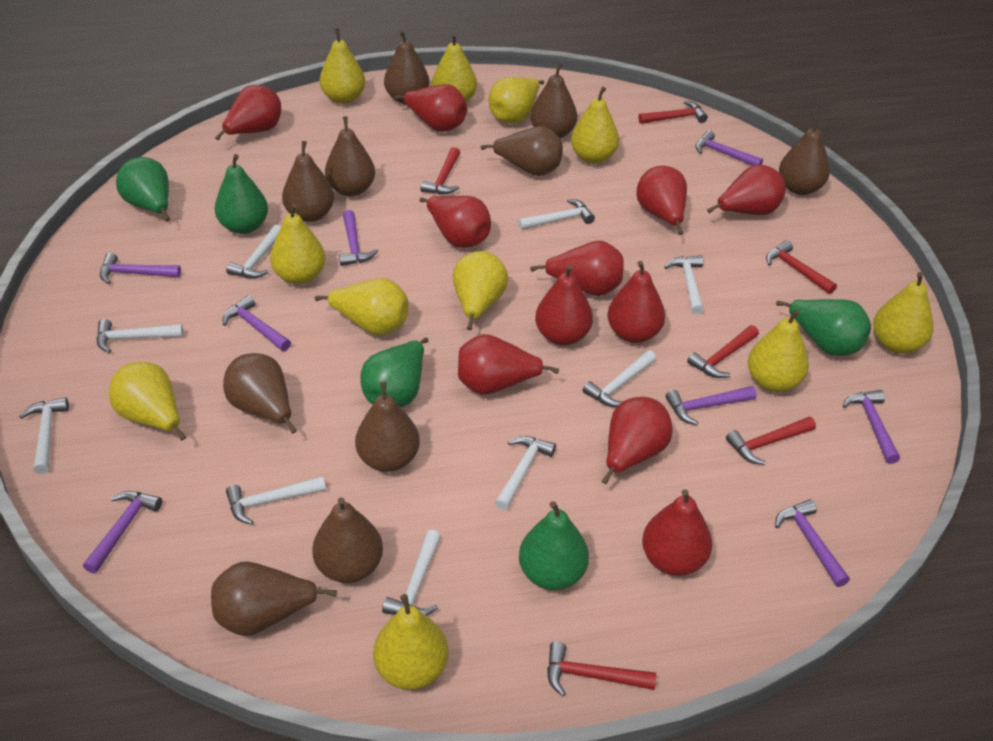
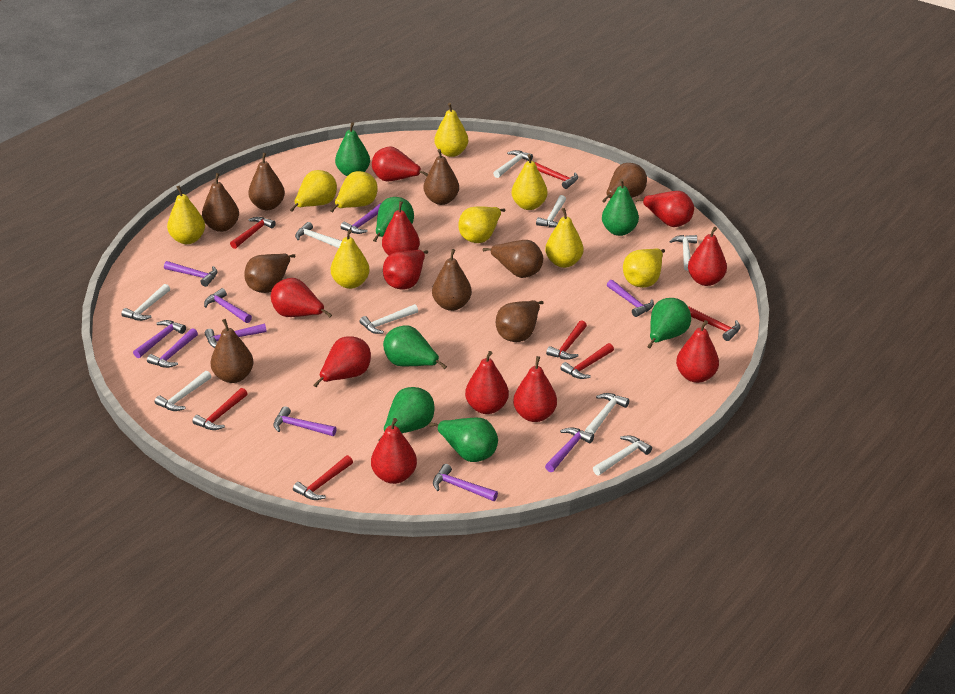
brown pear: 10 -> 9
green pear: 5 -> 7
purple hammer: 8 -> 10
red hammer: 6 -> 7
yellow pear: 11 -> 9

